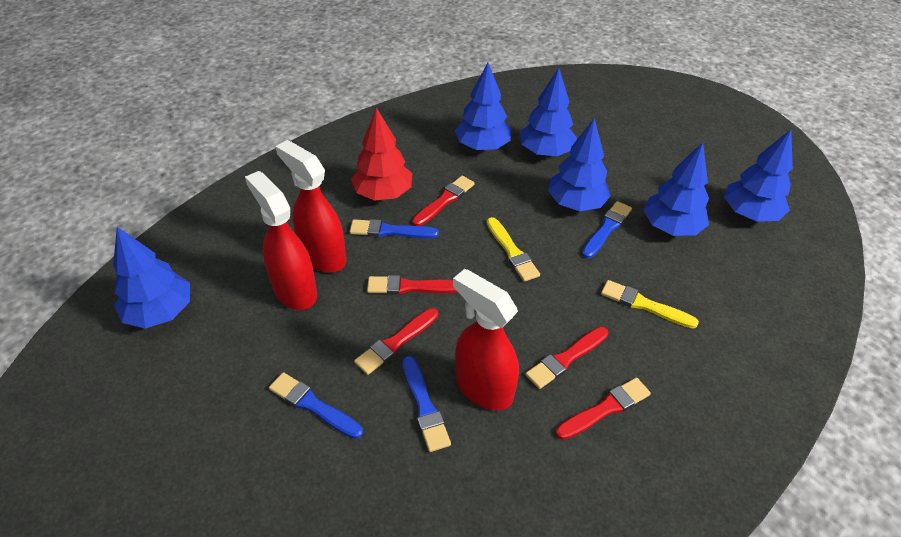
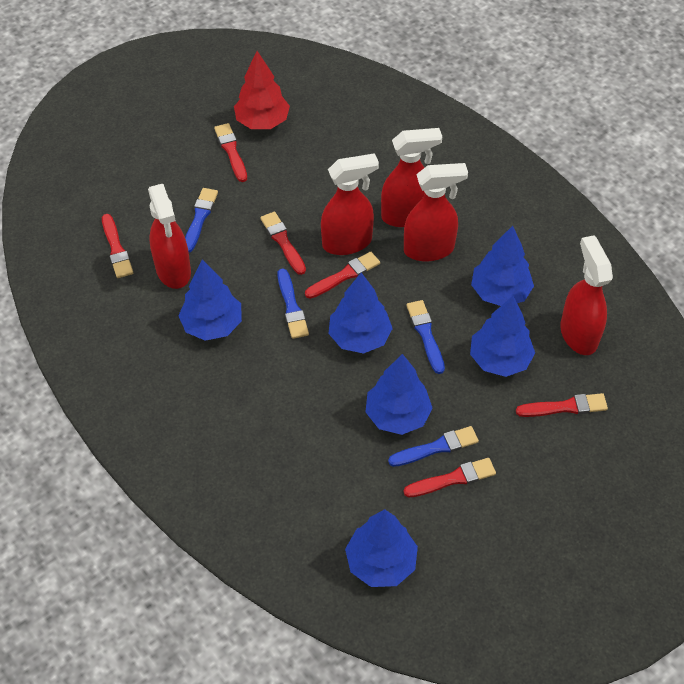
red brush: 5 -> 6
red spray bottle: 3 -> 5
yellow brush: 2 -> 0

